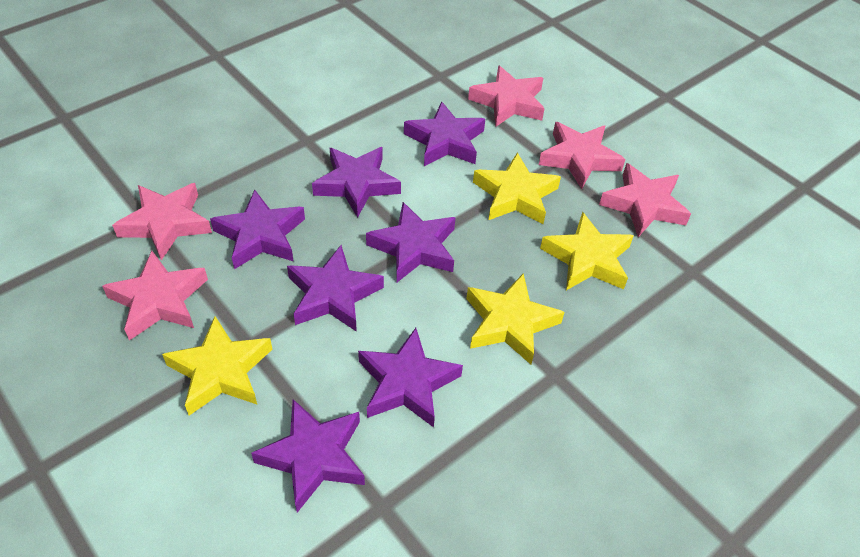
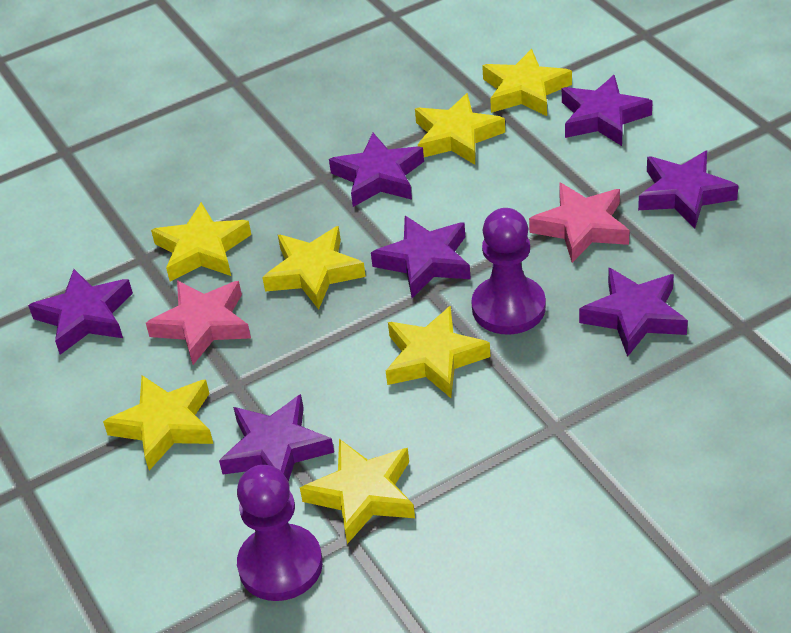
pink star: 5 -> 2
purple pawn: 0 -> 2
yellow star: 4 -> 7

